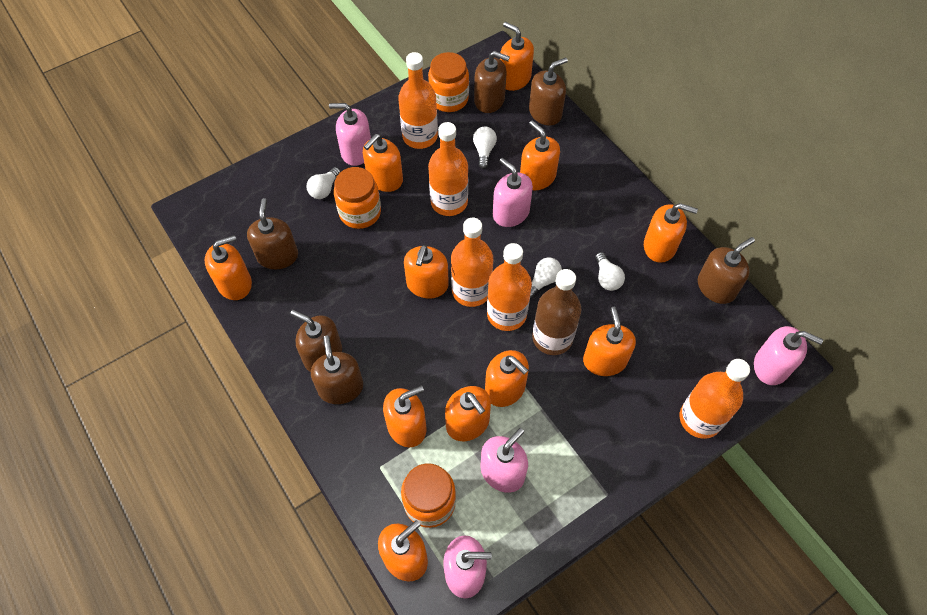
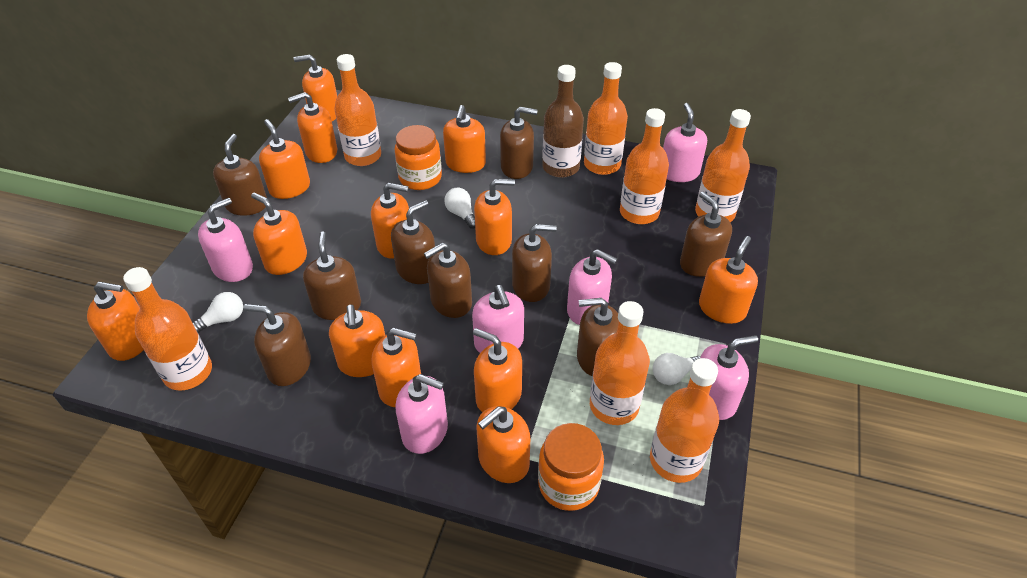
brown soap dispenser: 6 -> 9
orange bottle: 5 -> 7
orange jar: 3 -> 2
orange soap dispenser: 11 -> 13
pink soap dispenser: 5 -> 6
white light bulb: 4 -> 3

